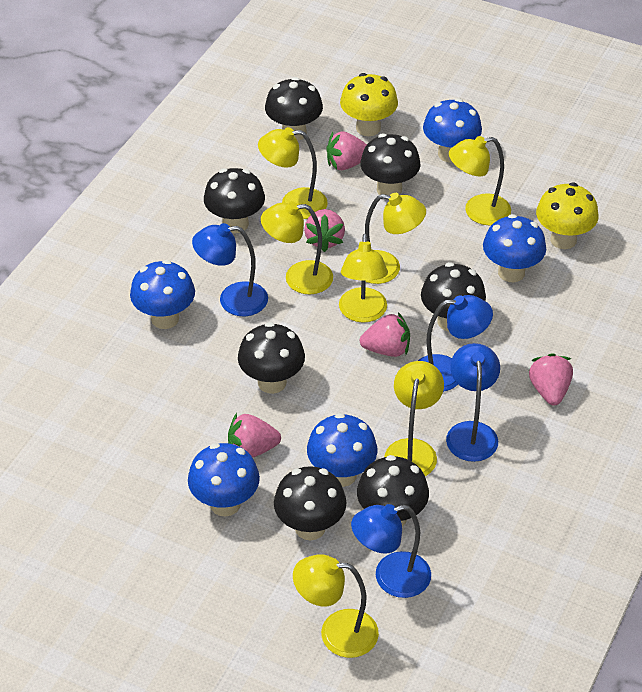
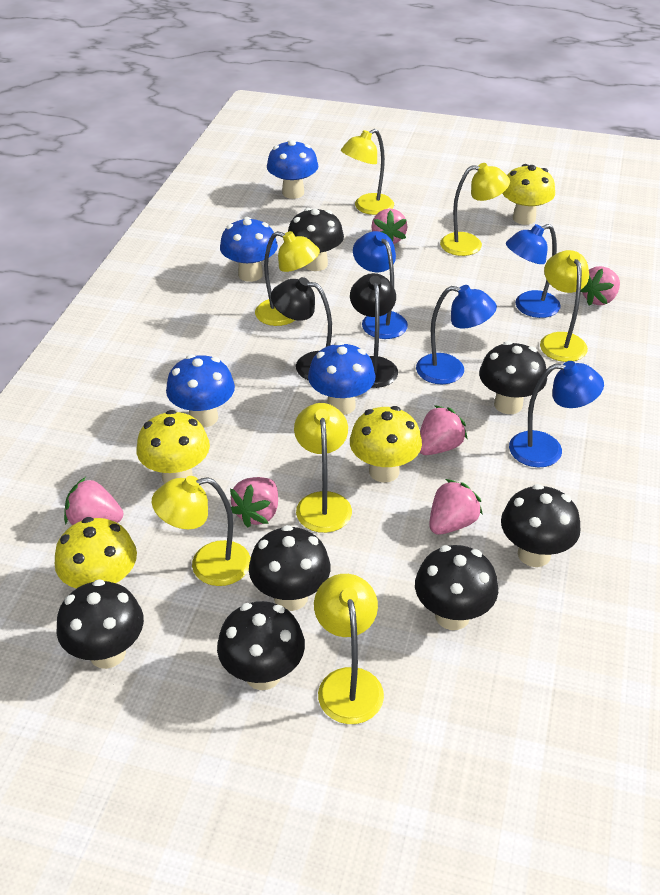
black lamp: 0 -> 2
blue mushroom: 5 -> 4
pink strawberry: 5 -> 6
yellow mushroom: 2 -> 4

